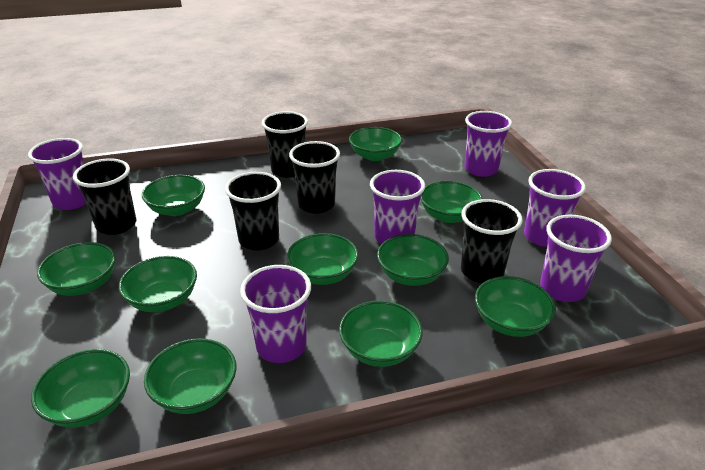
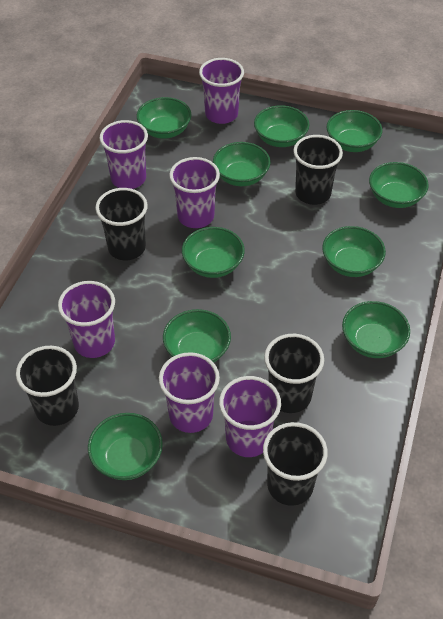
green bowl: 11 -> 10

